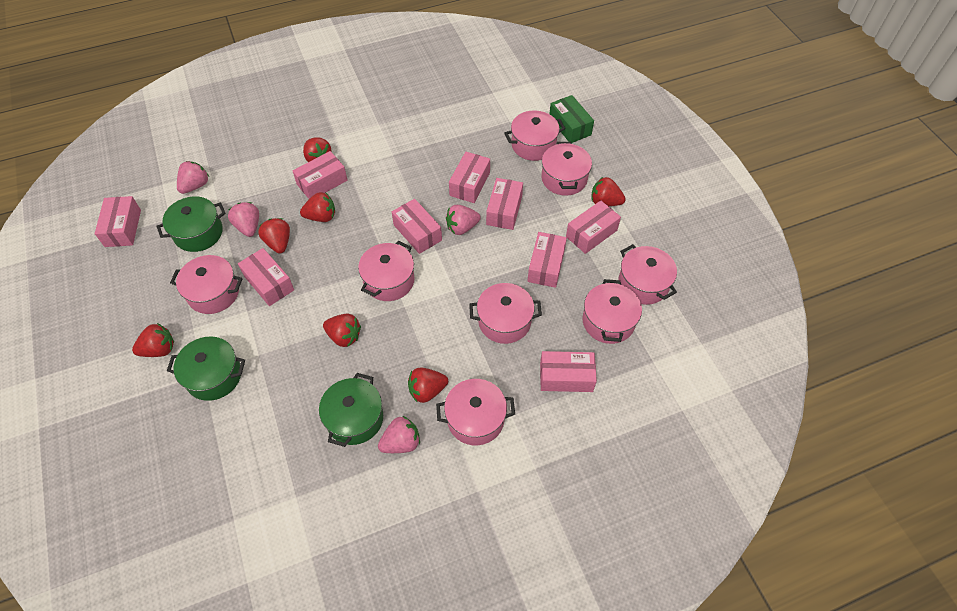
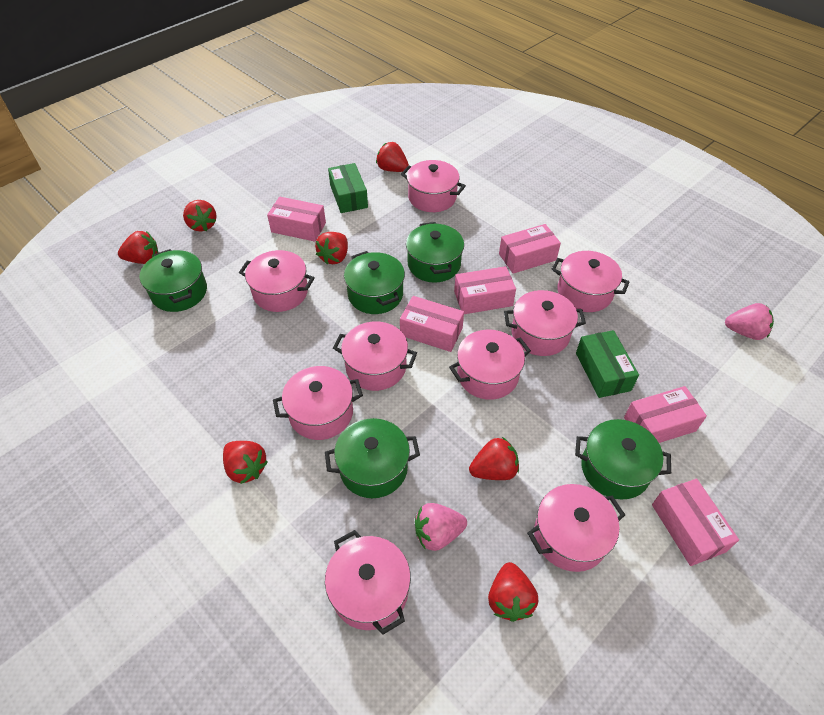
green box: 1 -> 2
green pot: 3 -> 5
pink box: 9 -> 6
pink pot: 8 -> 9
pink strawberry: 4 -> 2

